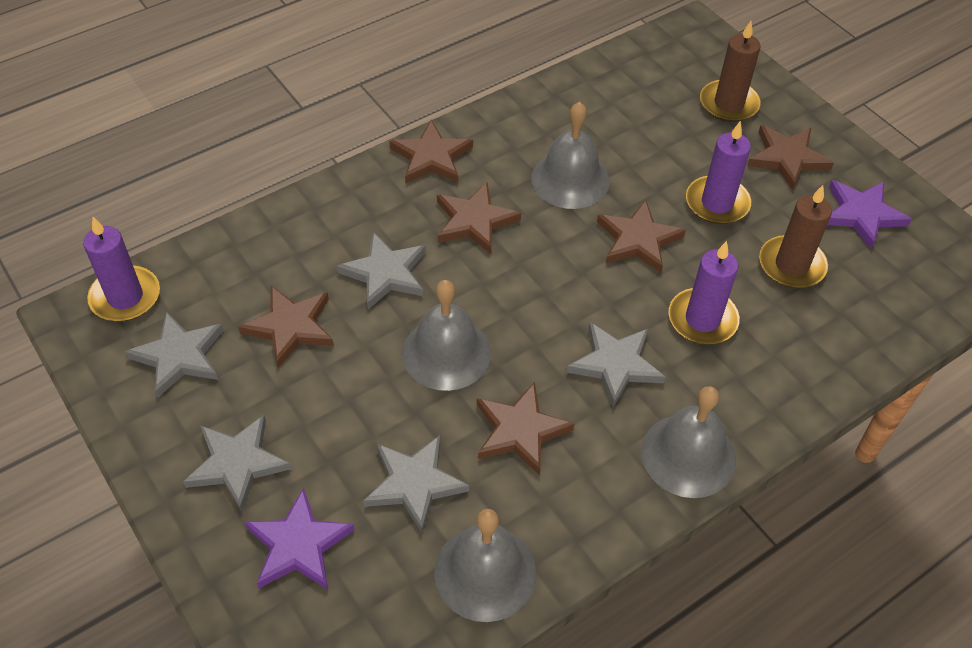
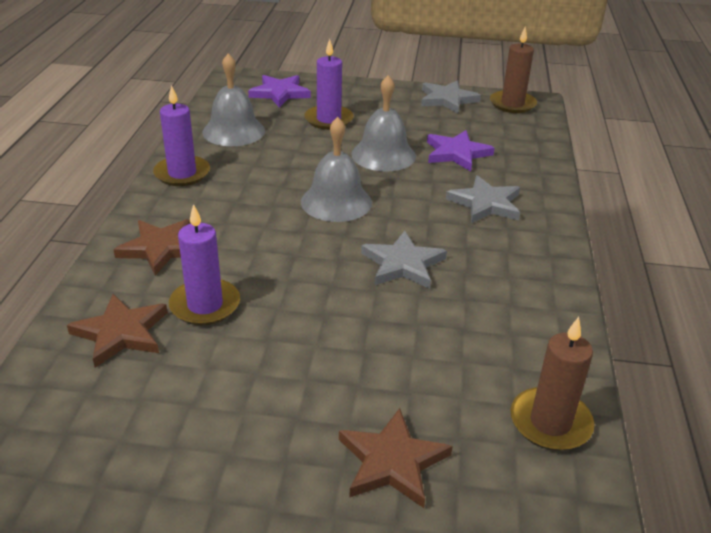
brown star: 6 -> 3
grey bell: 4 -> 3
grey star: 5 -> 3

